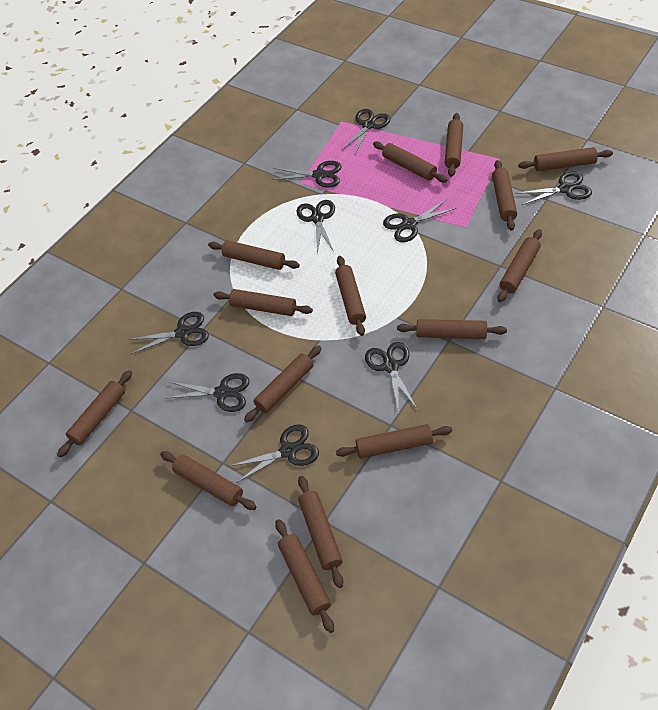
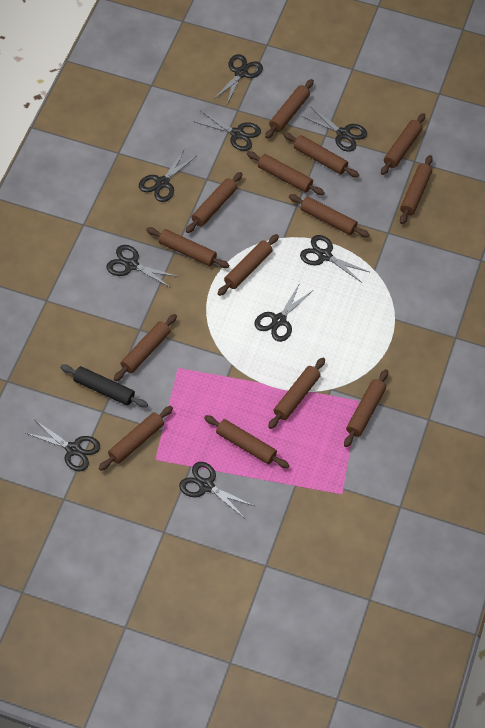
black rolling pin: 0 -> 1
brown rolling pin: 15 -> 14

